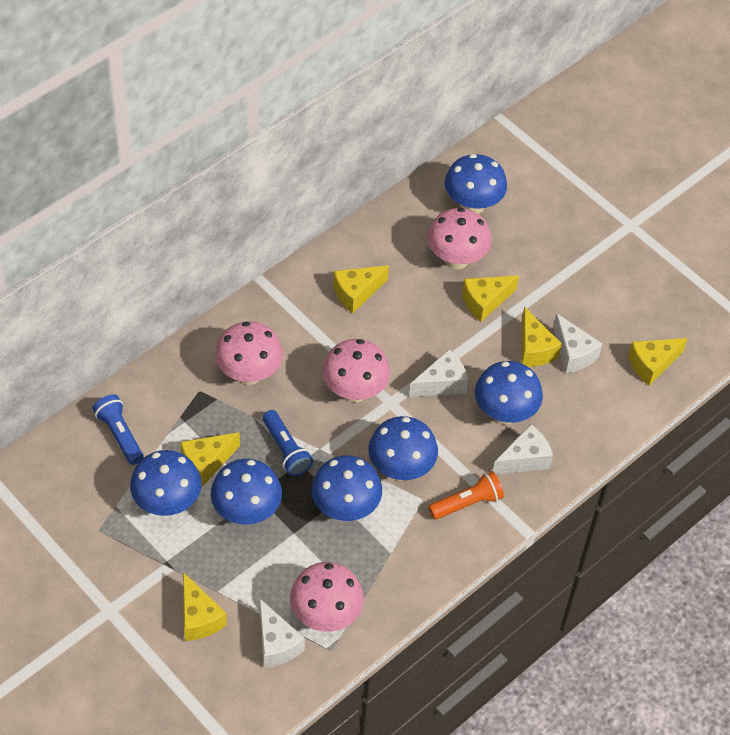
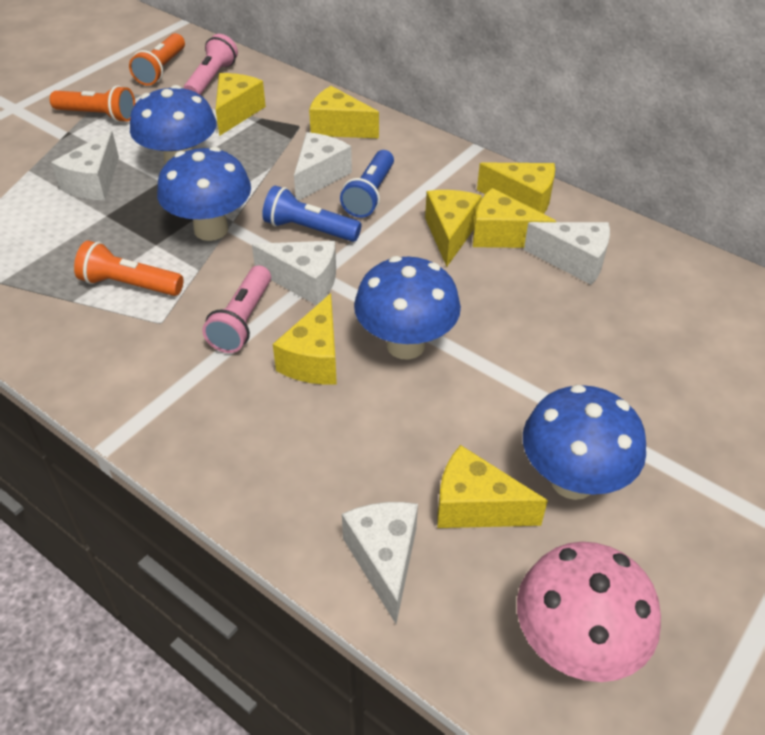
blue mushroom: 6 -> 4
orange flashlight: 1 -> 3
pink flashlight: 0 -> 2
pink mushroom: 4 -> 1
white cheese: 4 -> 5
yellow cheese: 6 -> 7

